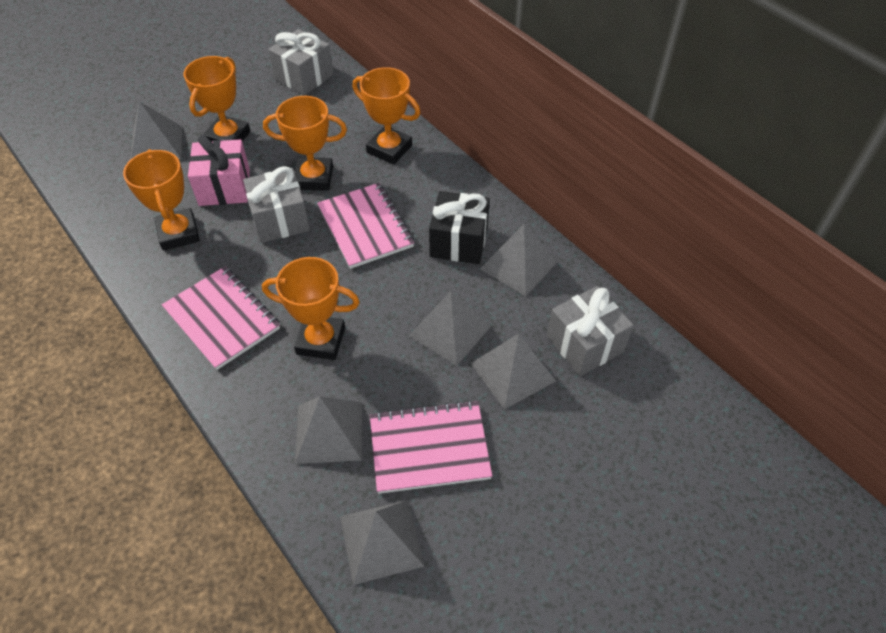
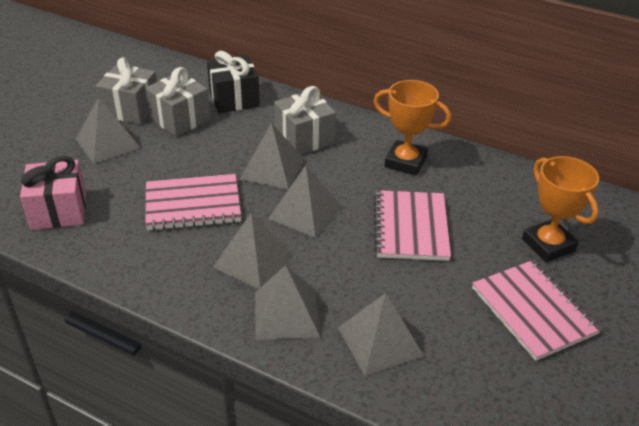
orange trophy: 5 -> 2

